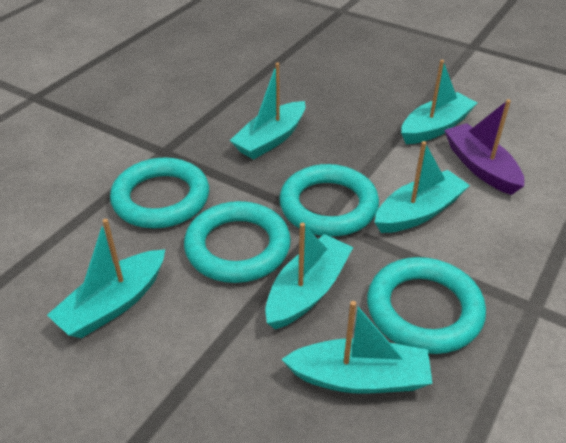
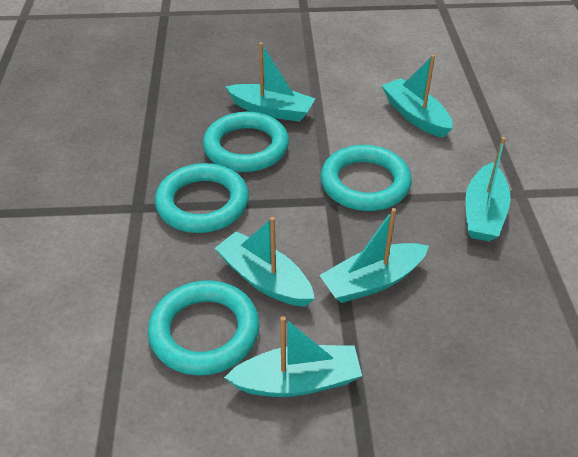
purple boat: 1 -> 0

